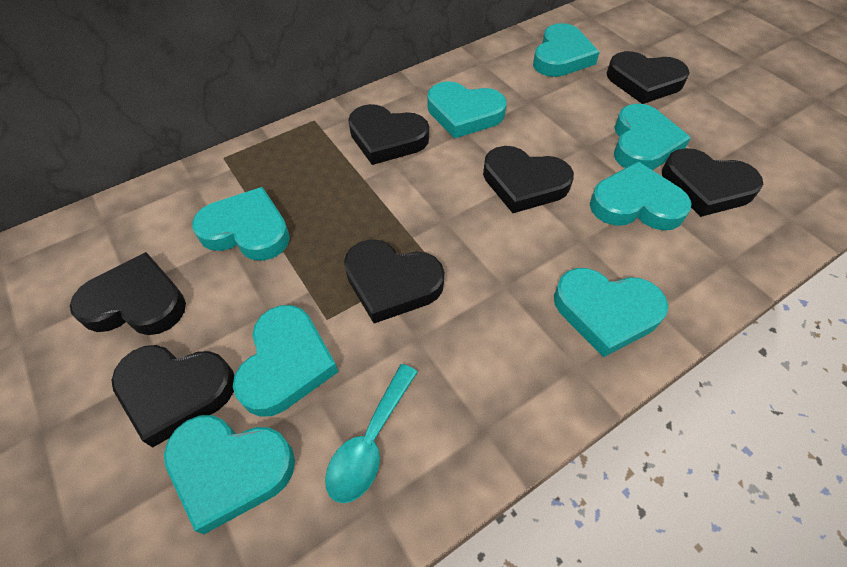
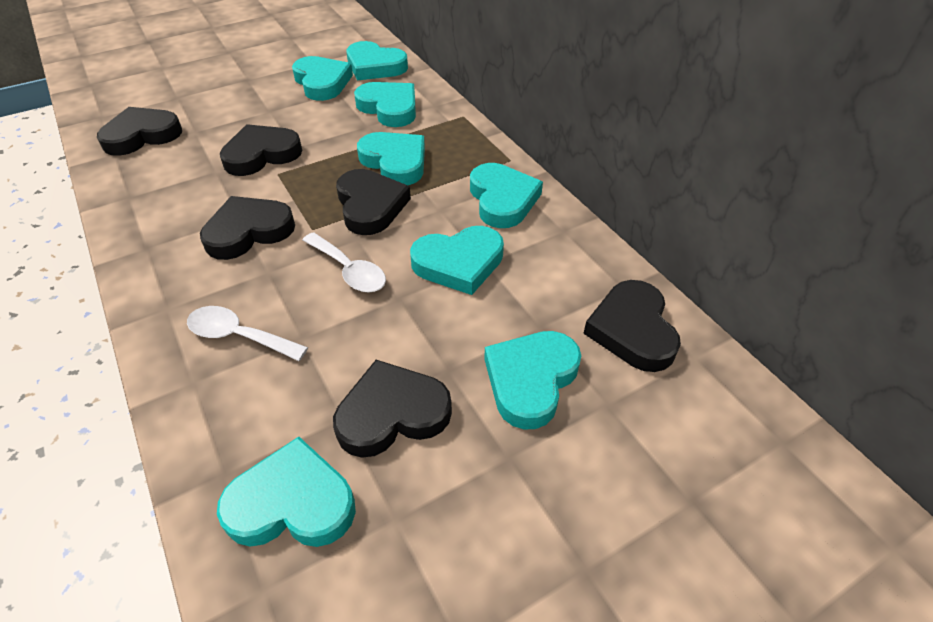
black heart: 7 -> 6
turquoise spoon: 1 -> 0
white spoon: 0 -> 2

